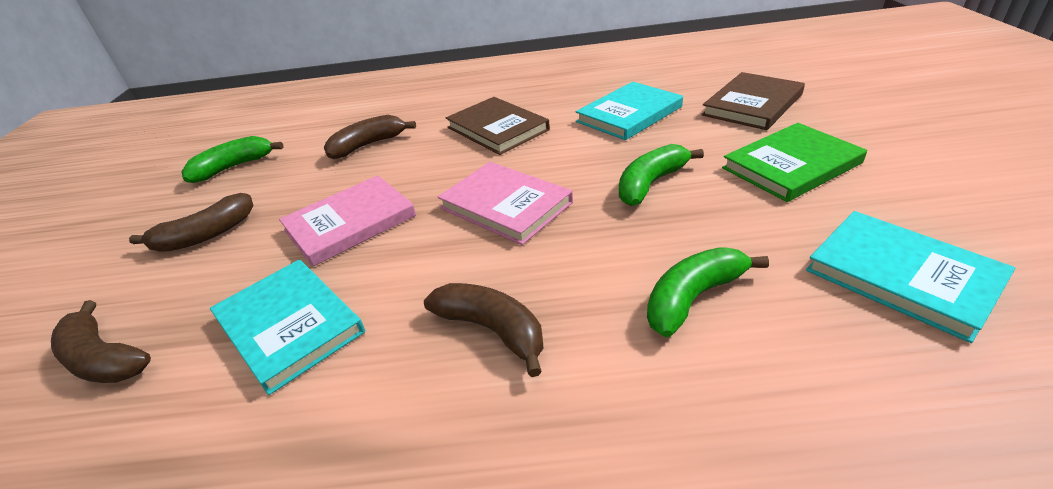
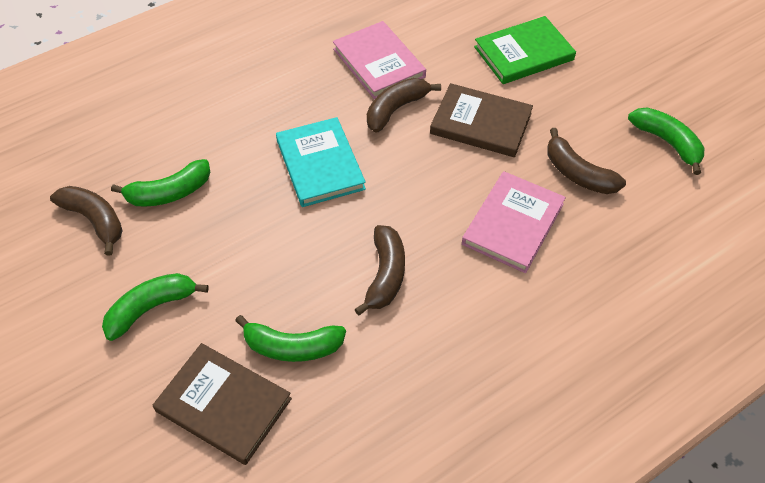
green banana: 3 -> 4
turquoise book: 3 -> 1

